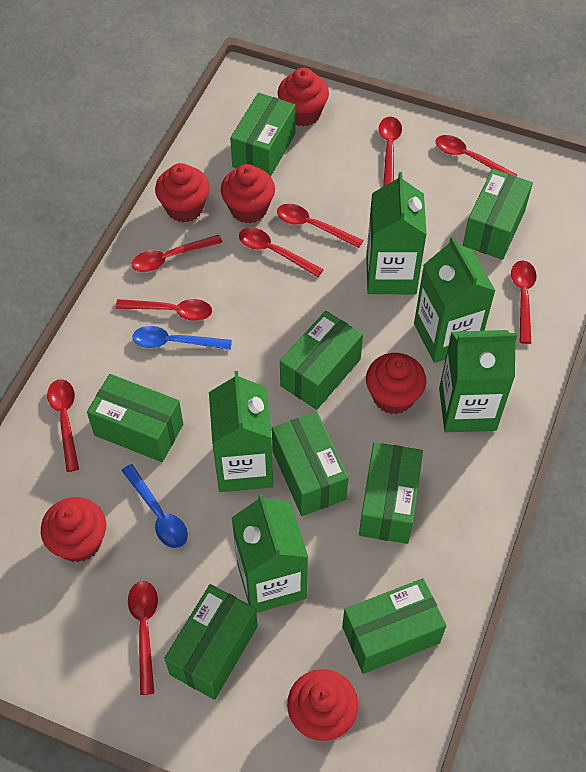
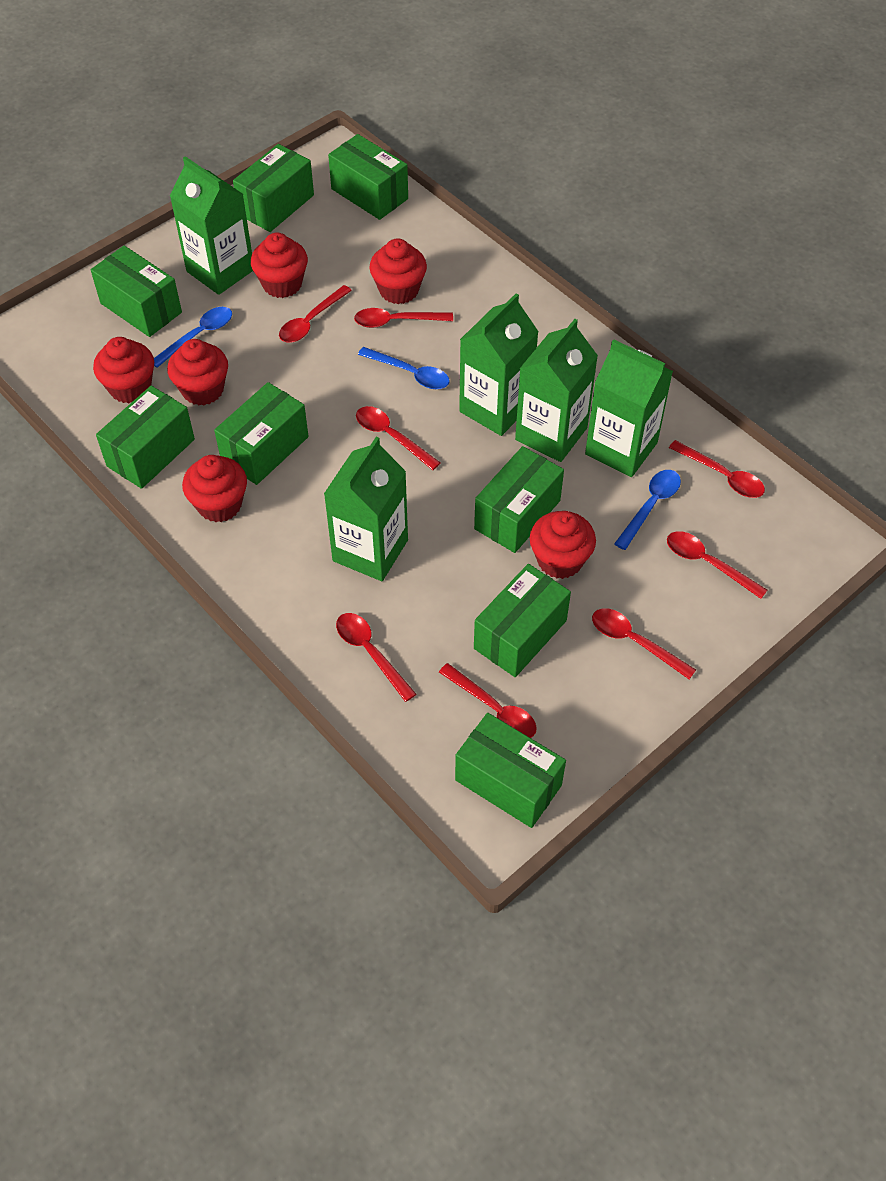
blue spoon: 2 -> 3
red spoon: 9 -> 8

